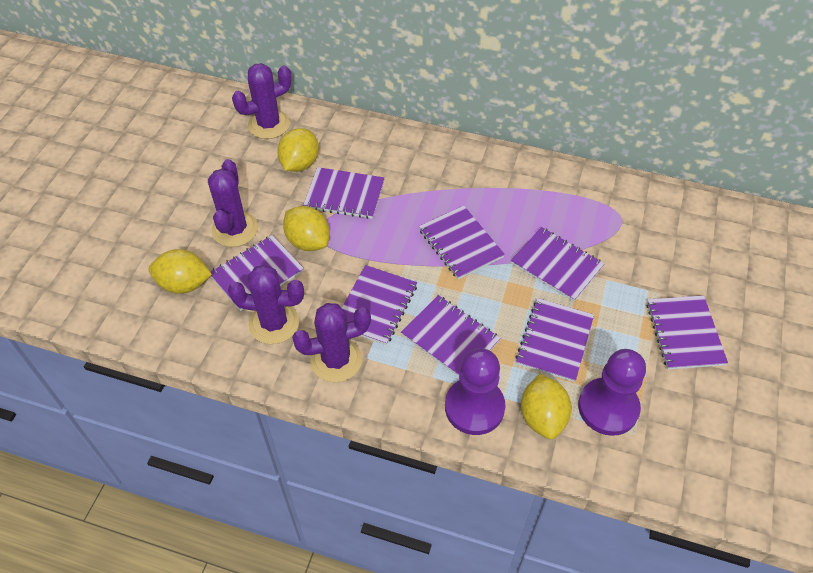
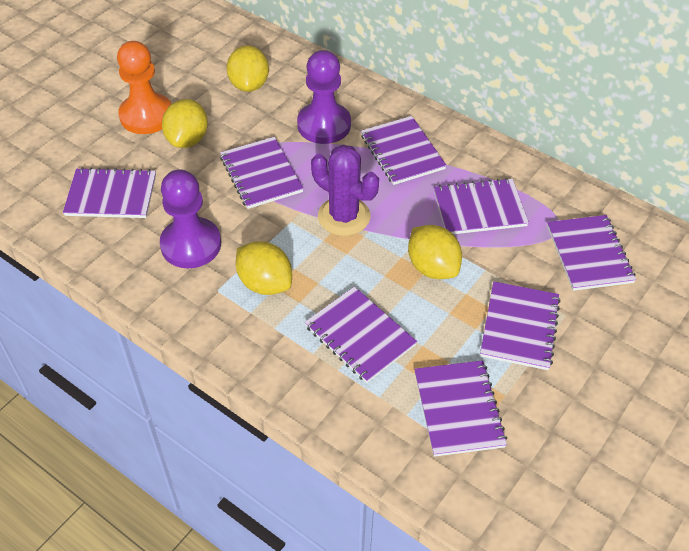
orange pawn: 0 -> 1
purple cactus: 4 -> 1

